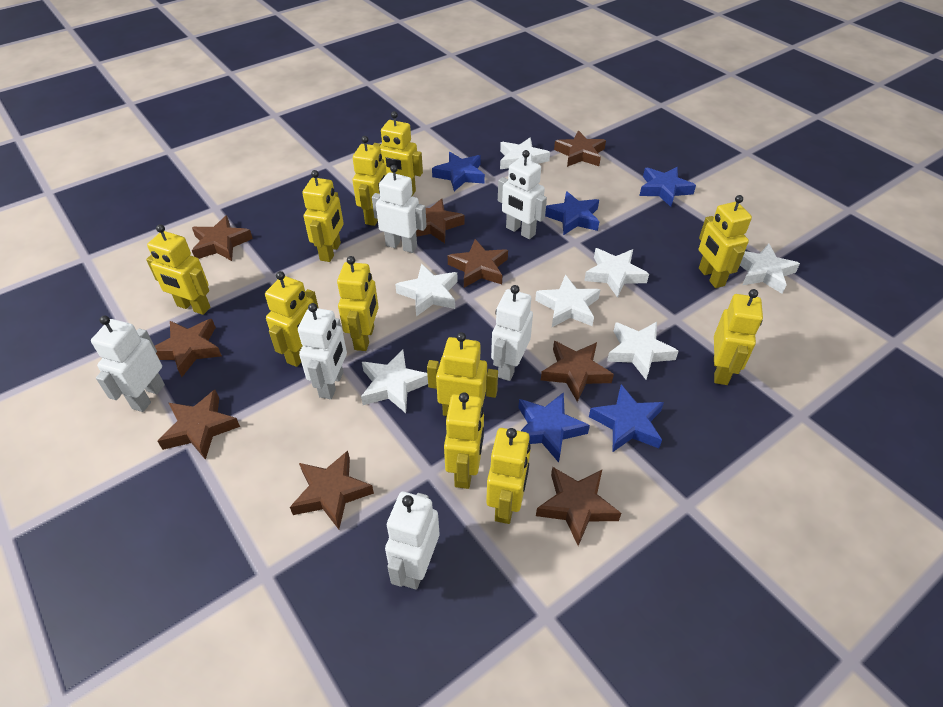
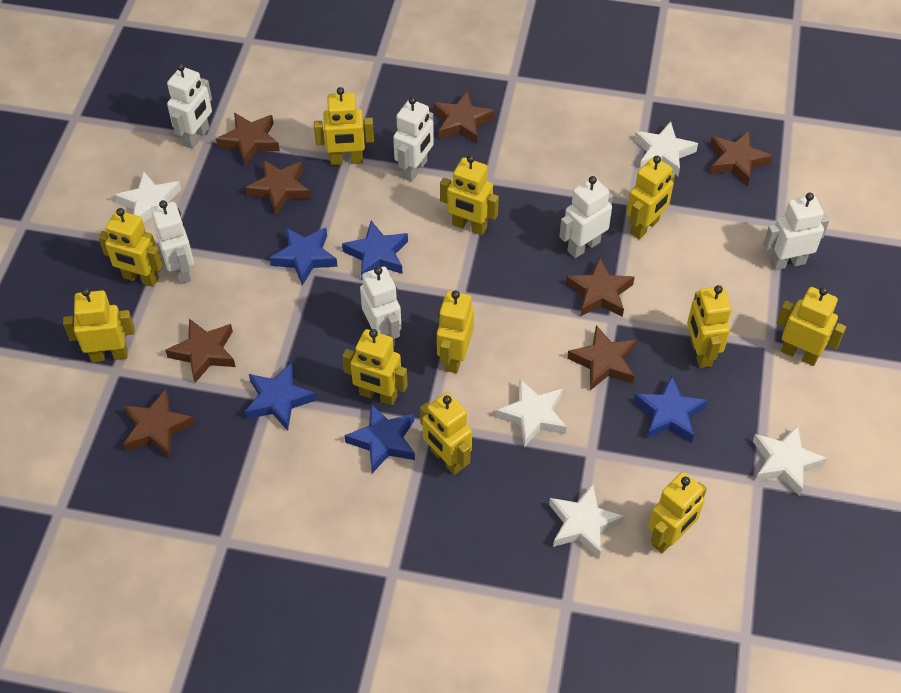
brown star: 9 -> 8
white star: 7 -> 5

